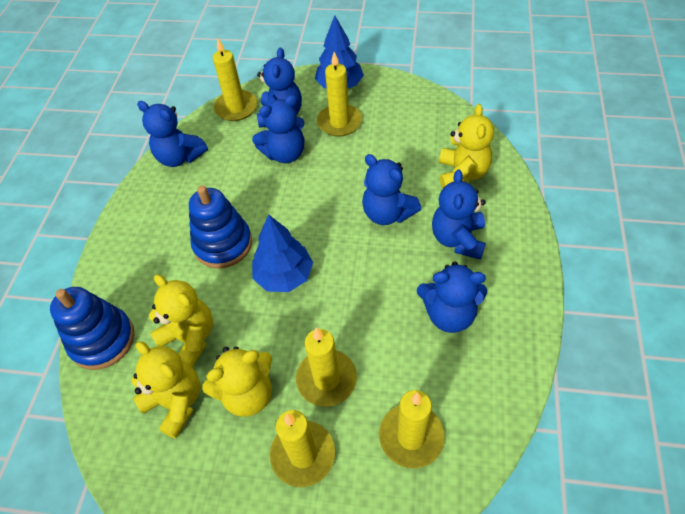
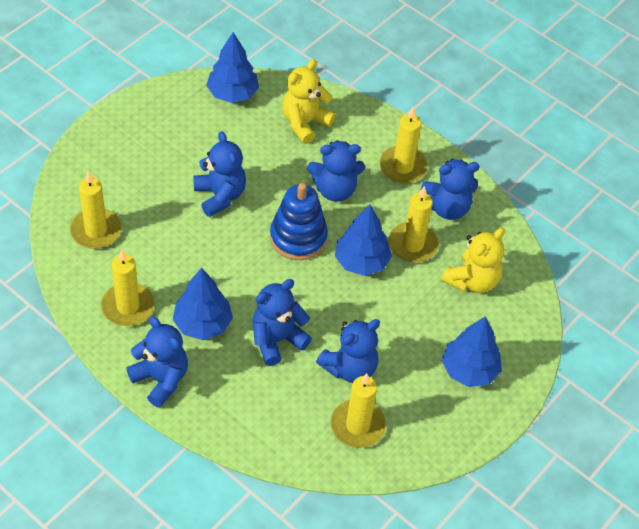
blue stacking toy: 2 -> 1
blue tree: 2 -> 4
yellow teddy bear: 4 -> 2

